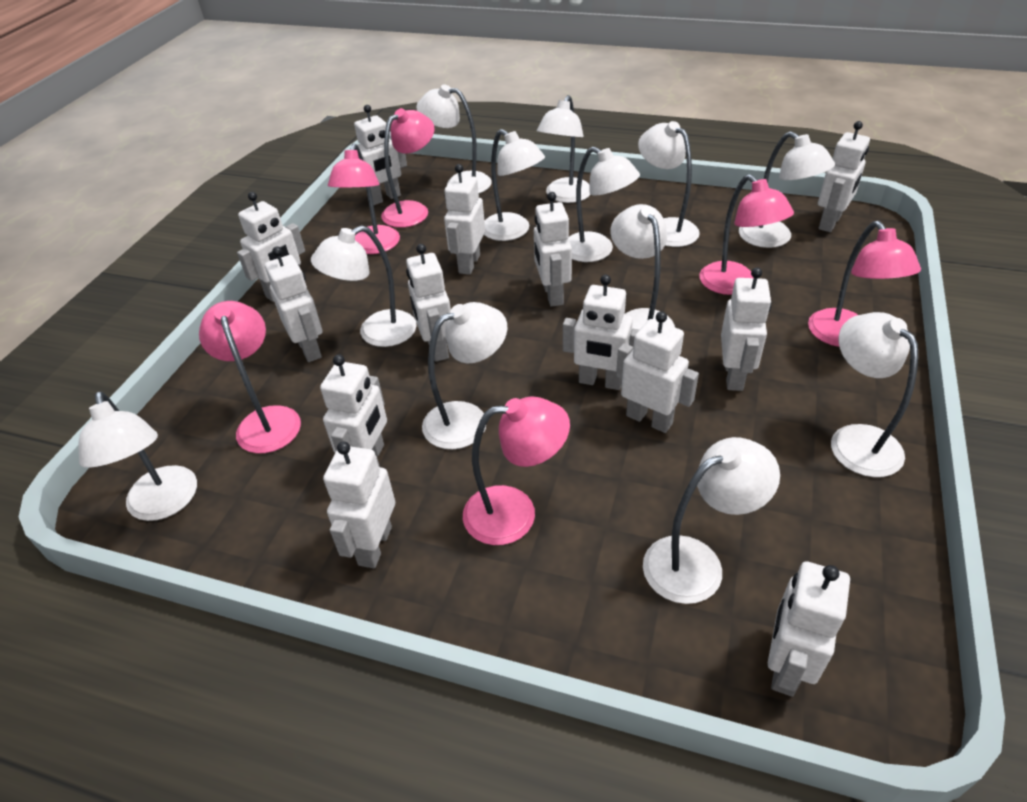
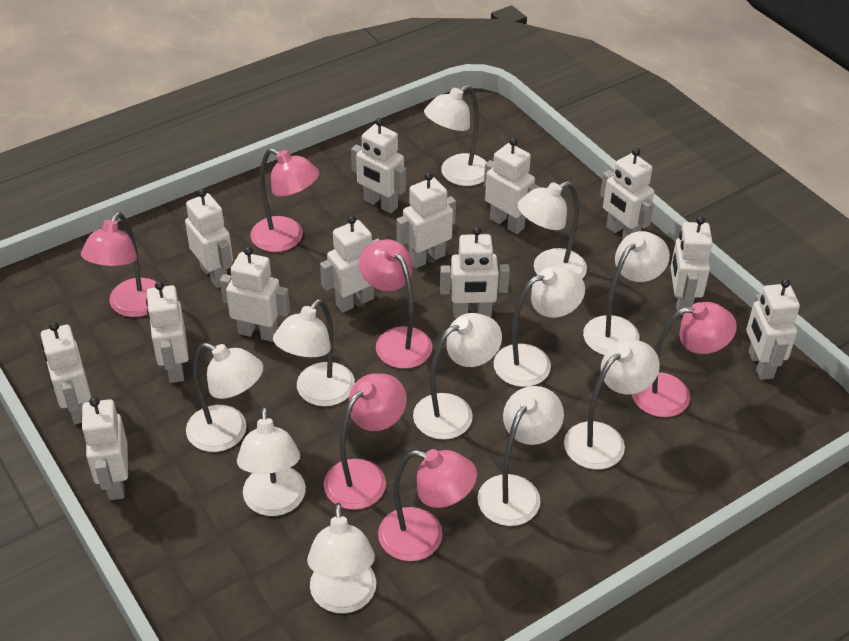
white lamp: 12 -> 11

